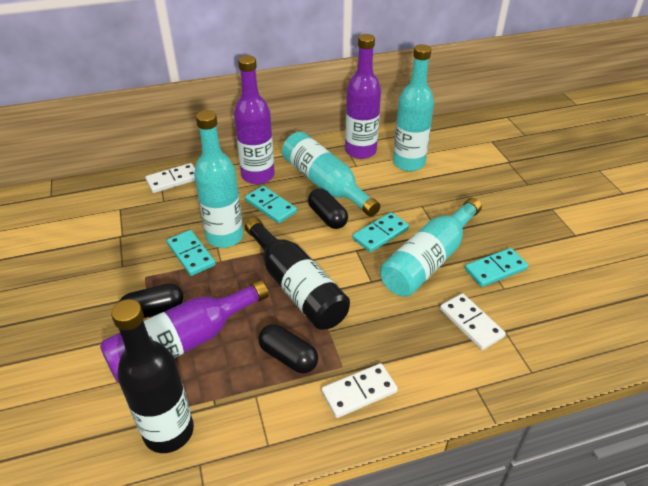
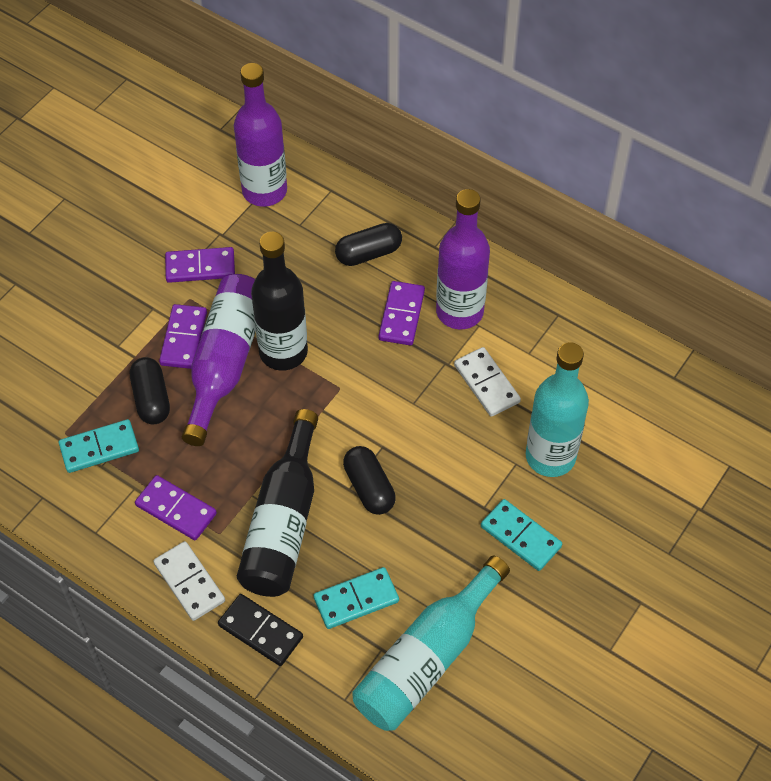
black domino: 0 -> 1
purple domino: 0 -> 4
turquoise bottle: 4 -> 2
turquoise domino: 4 -> 3
white domino: 3 -> 2

